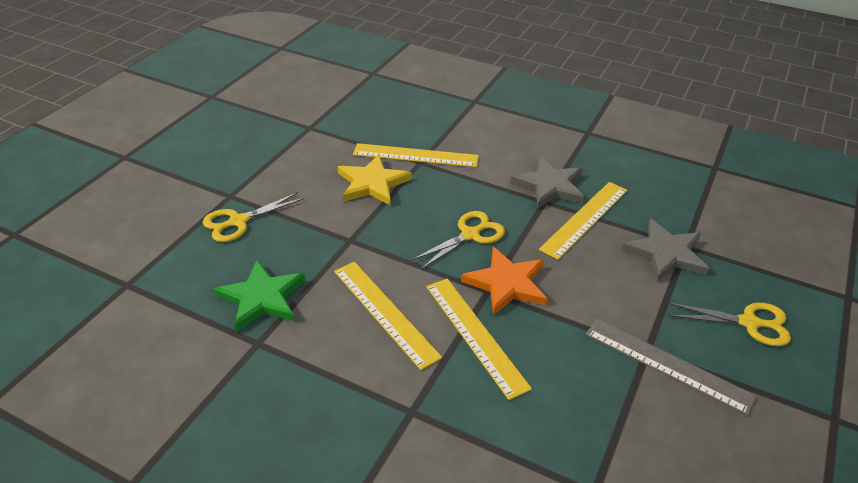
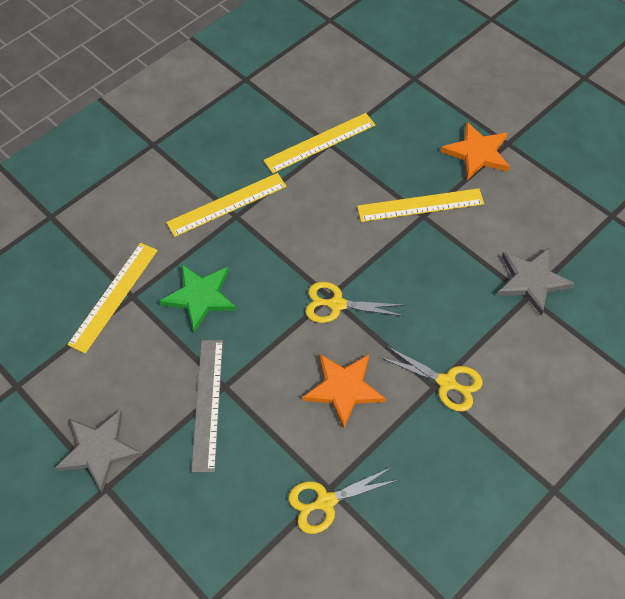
orange star: 1 -> 2
yellow star: 1 -> 0

